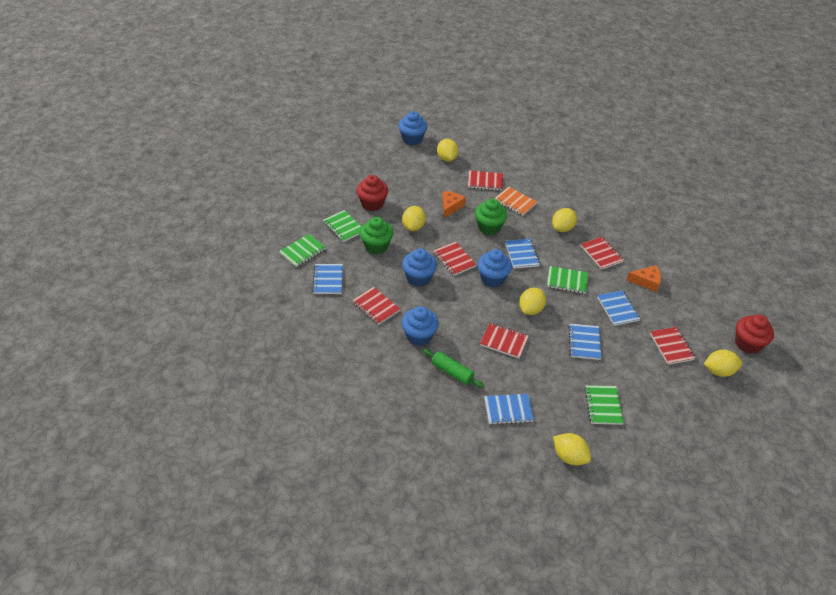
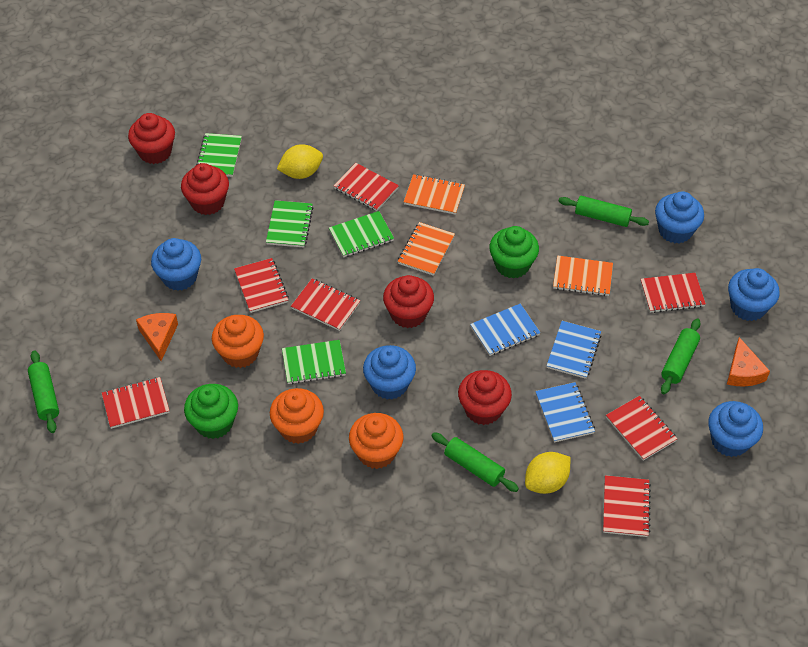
blue cupcake: 4 -> 5
blue notebook: 5 -> 3
green rolling pin: 1 -> 4
orange cupcake: 0 -> 3
orange notebook: 1 -> 3
red cupcake: 2 -> 4
red notebook: 6 -> 7
yellow lemon: 6 -> 2

